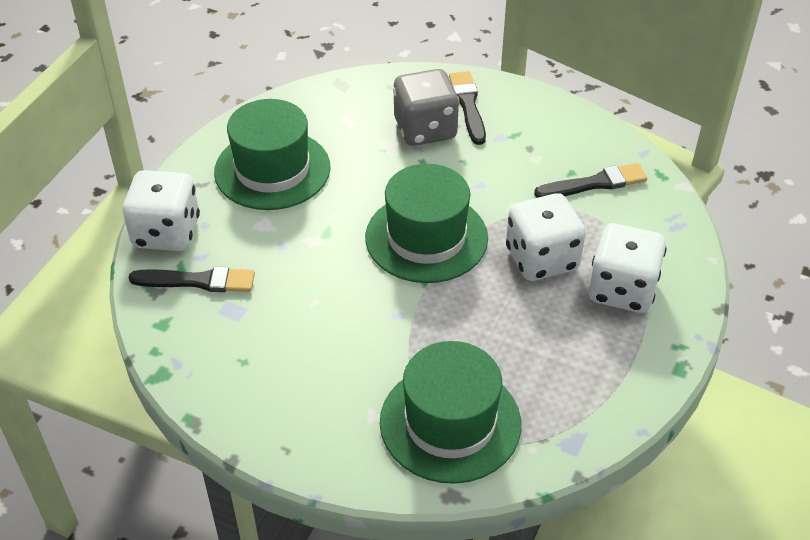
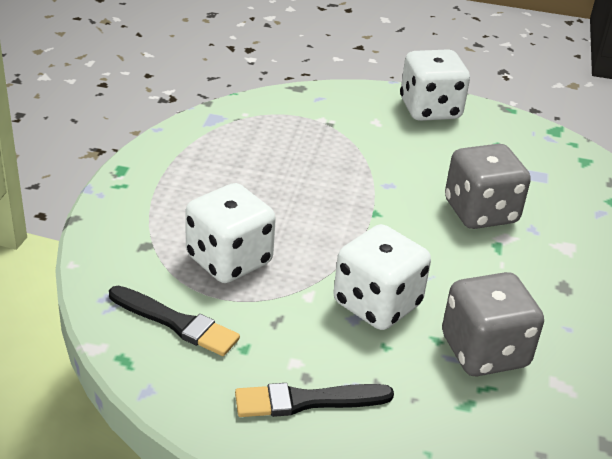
black brush: 3 -> 2
green hat: 3 -> 0
grey dice: 1 -> 2

